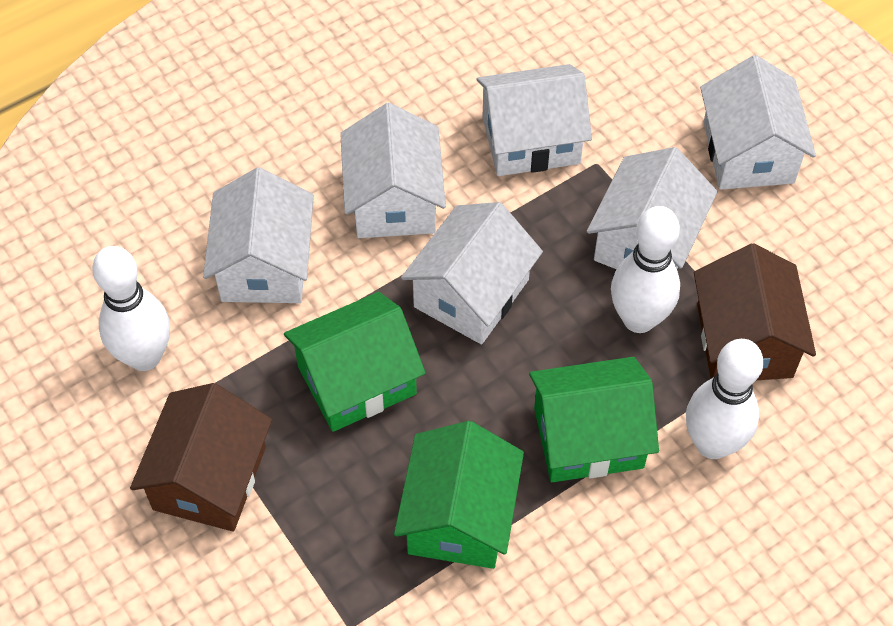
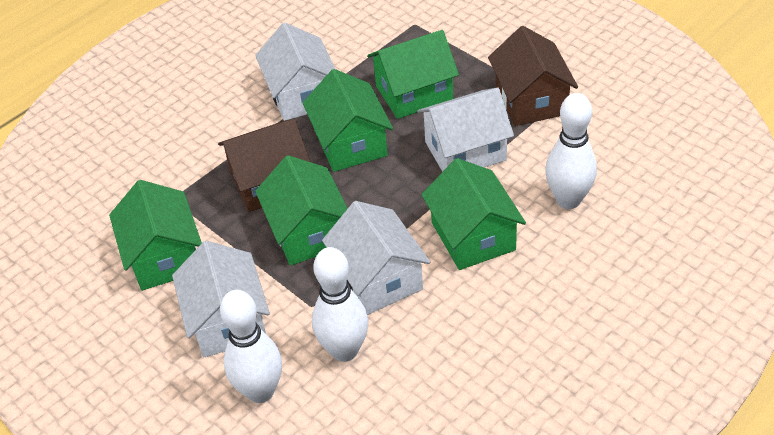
green house: 3 -> 5
white house: 6 -> 4

